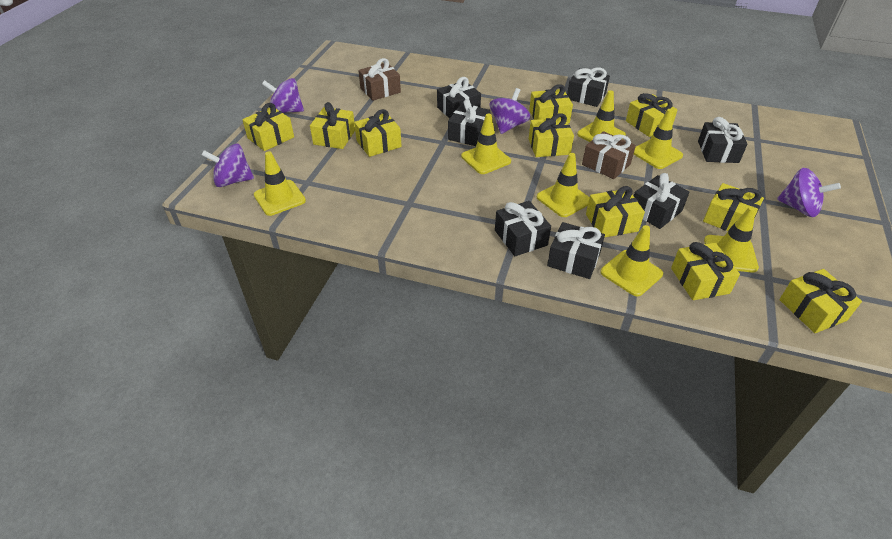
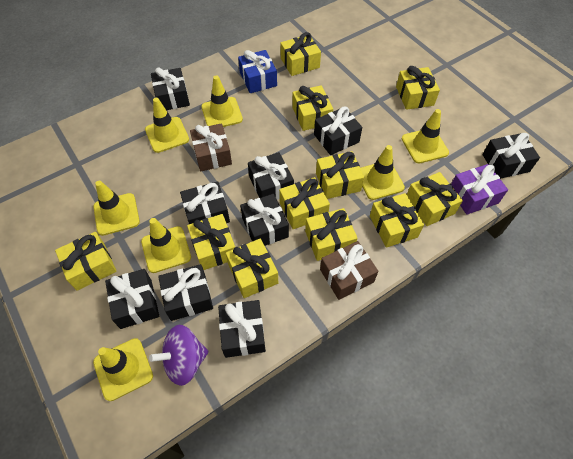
black gift: 7 -> 9
blue gift: 0 -> 1
purple gift: 0 -> 1
purple spinning top: 4 -> 1
yellow gift: 10 -> 11

